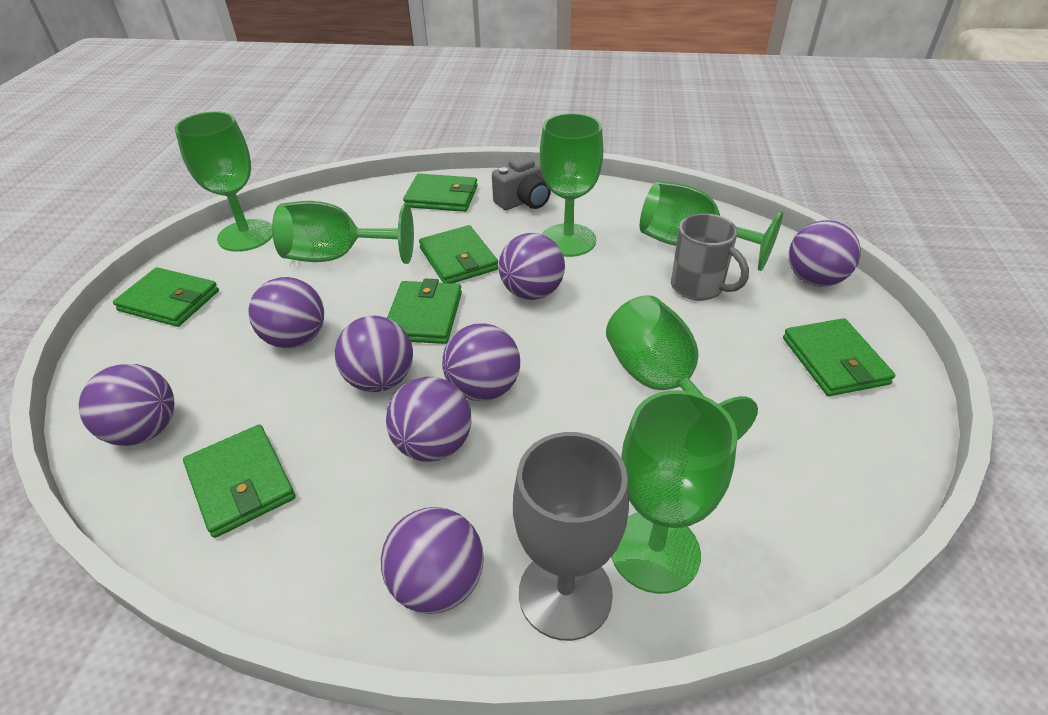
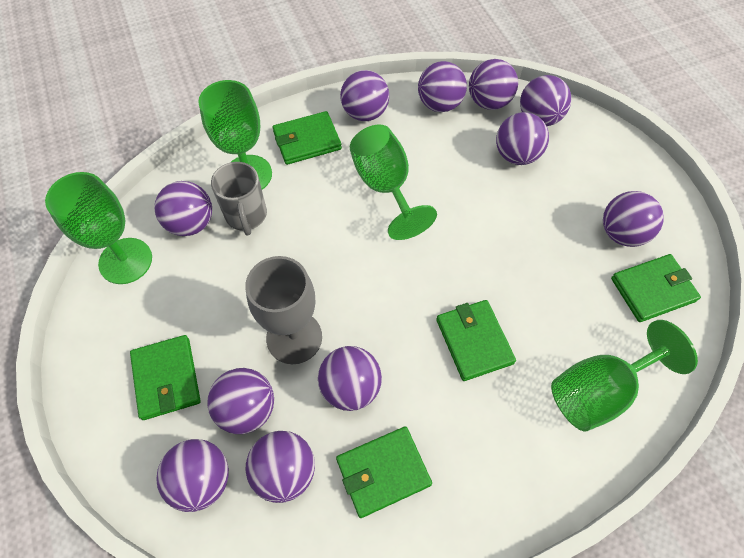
green goblet: 6 -> 4
green wallet: 6 -> 5
grey camera: 1 -> 0
purple ball: 8 -> 11

